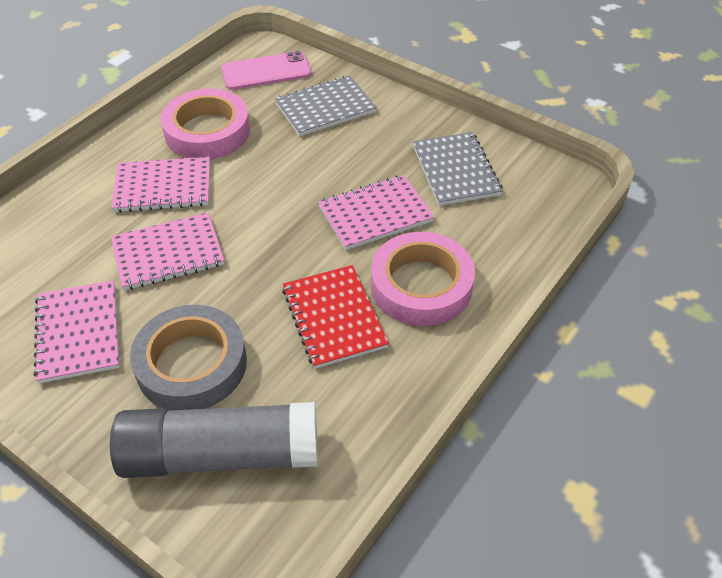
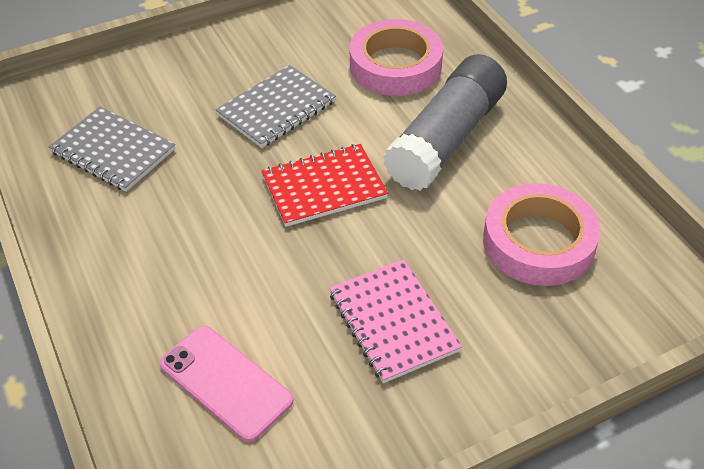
grey tape: 1 -> 0
pink notebook: 4 -> 1

